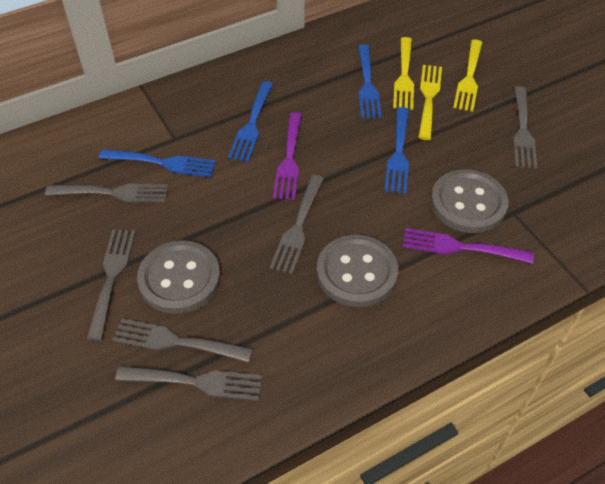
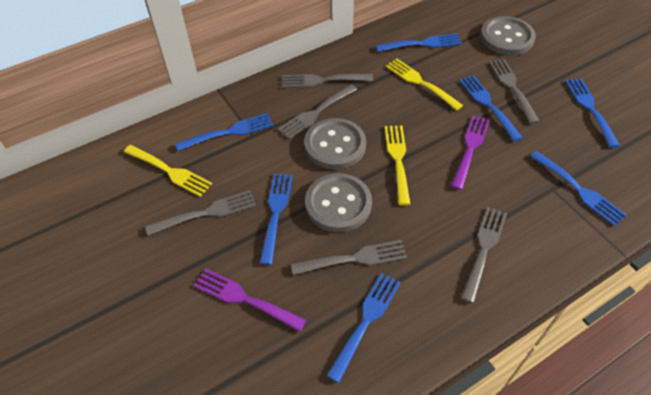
blue fork: 4 -> 7

